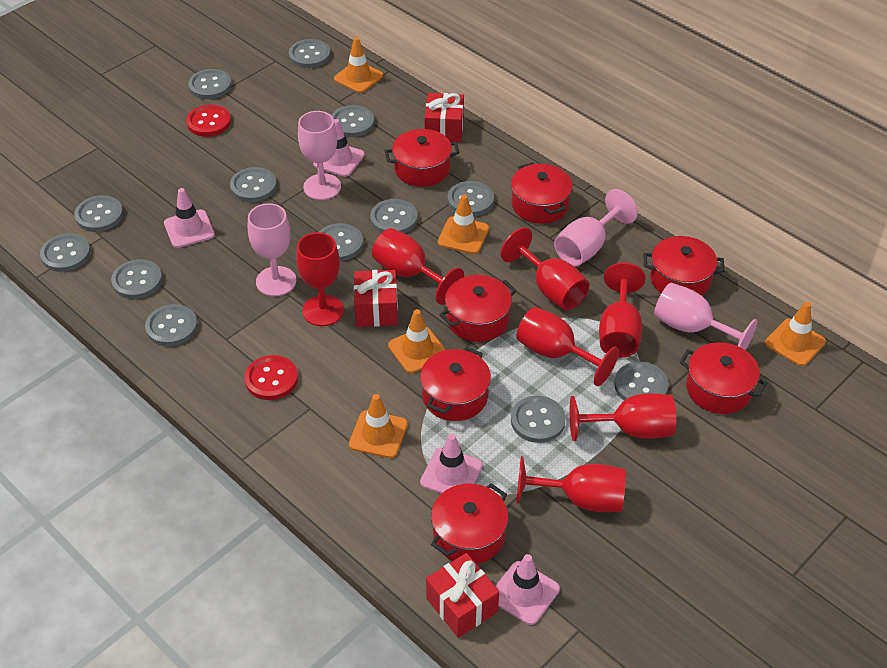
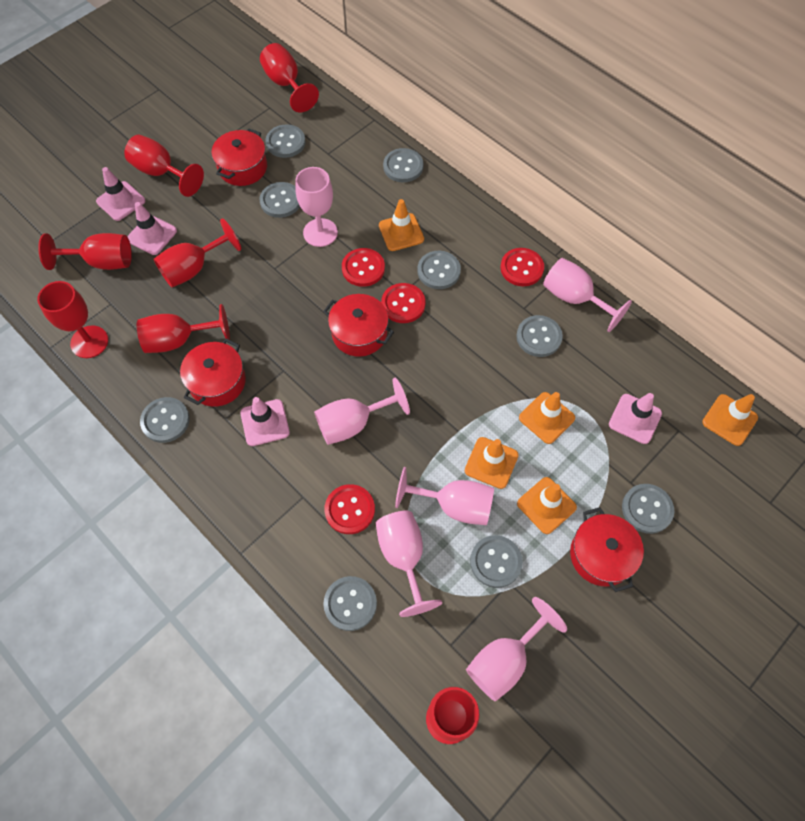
grey button: 13 -> 9
pink goblet: 4 -> 6
red button: 2 -> 4
red gift: 3 -> 0
red pot: 7 -> 4

